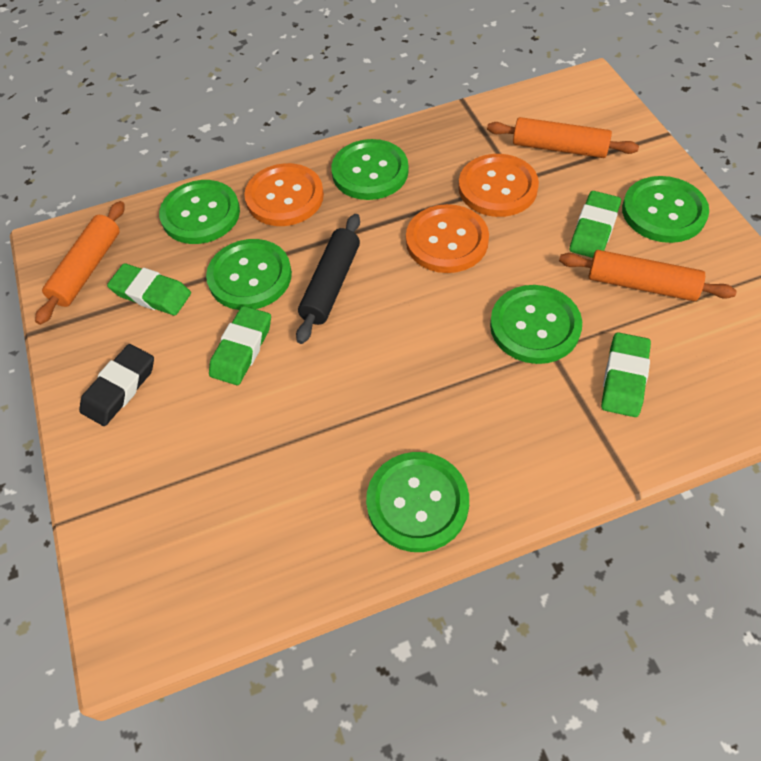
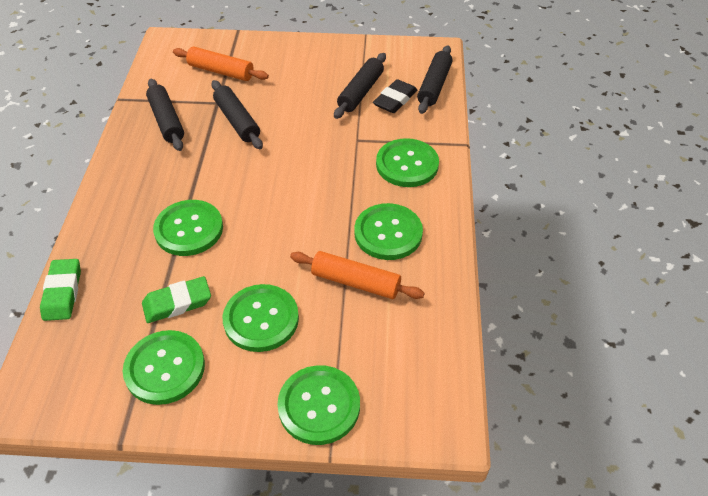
black rolling pin: 1 -> 4
green eraser: 4 -> 2
orange button: 3 -> 0
orange rolling pin: 3 -> 2

